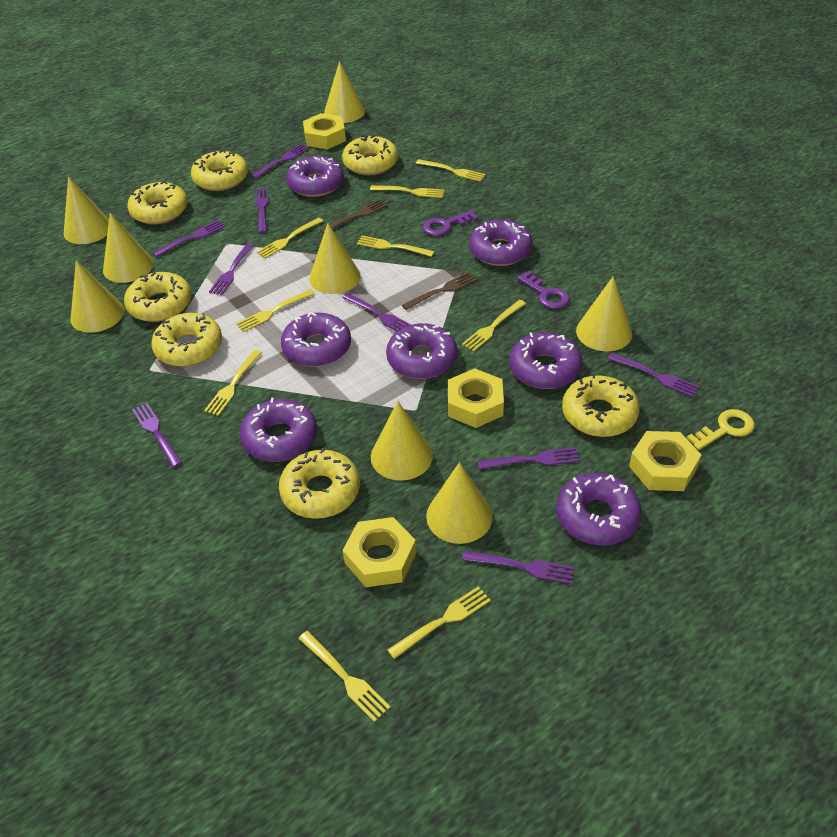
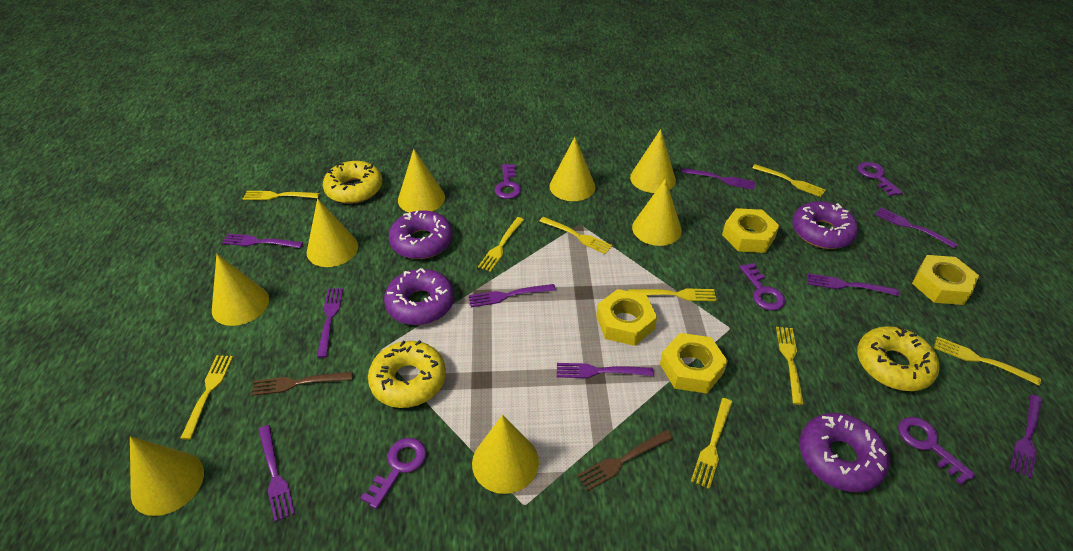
purple donut: 7 -> 4
purple key: 2 -> 5
yellow donut: 7 -> 3
yellow key: 1 -> 0

